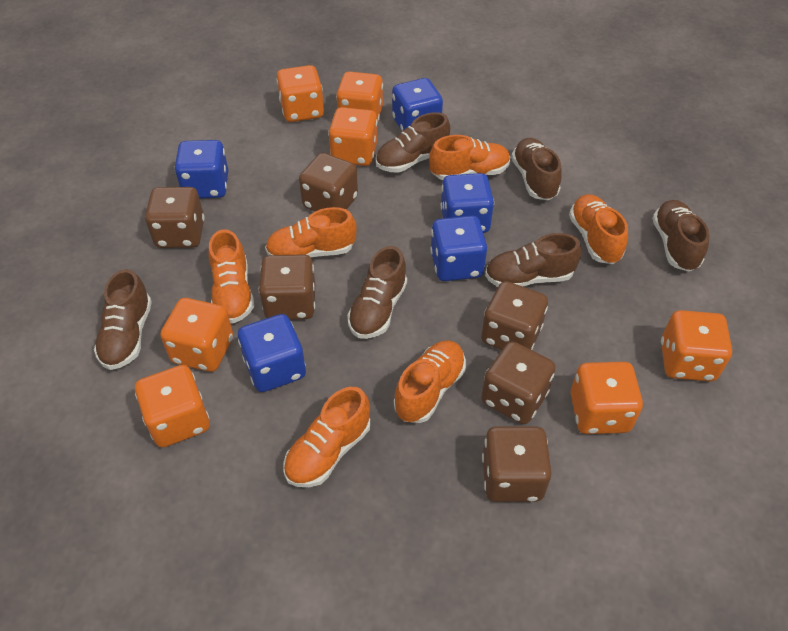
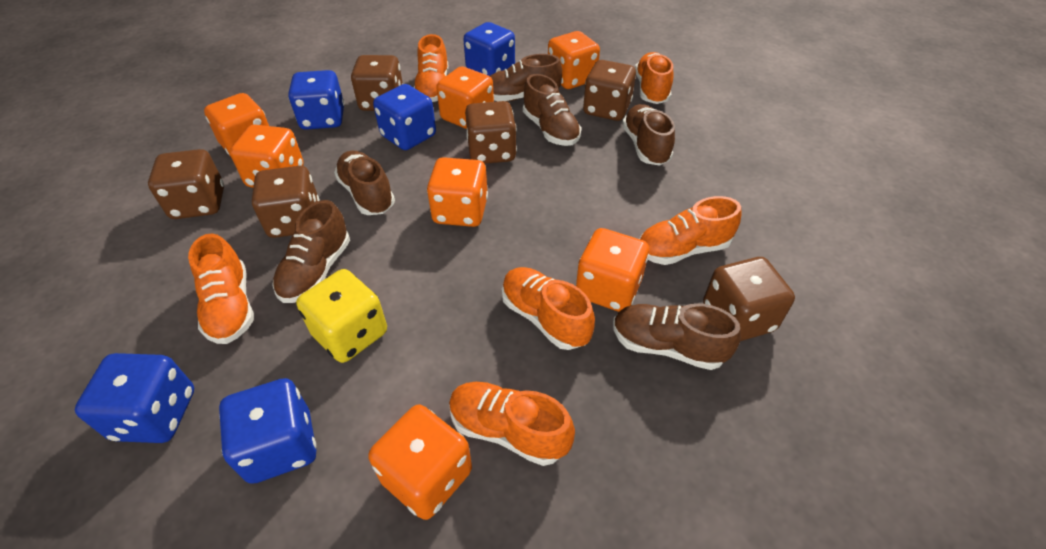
yellow dice: 0 -> 1

